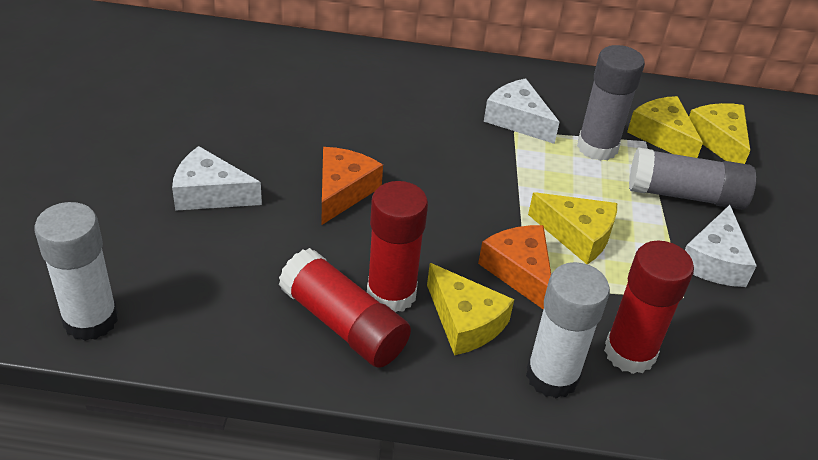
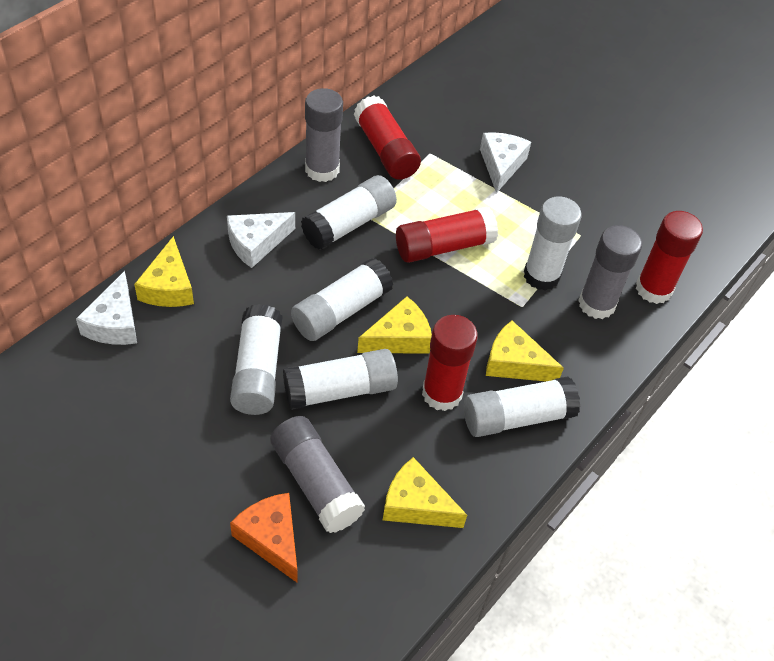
grey glue stick: 2 -> 3
orange cheese: 2 -> 1
red glue stick: 3 -> 4
white glue stick: 2 -> 6

